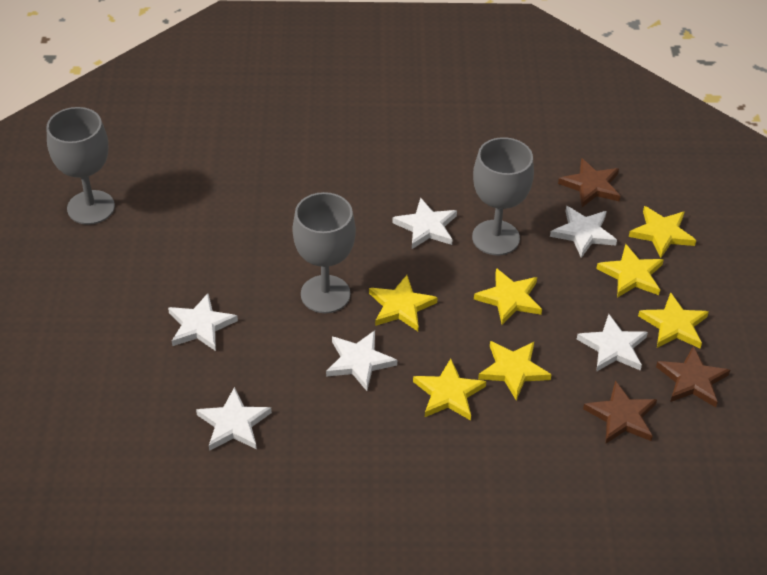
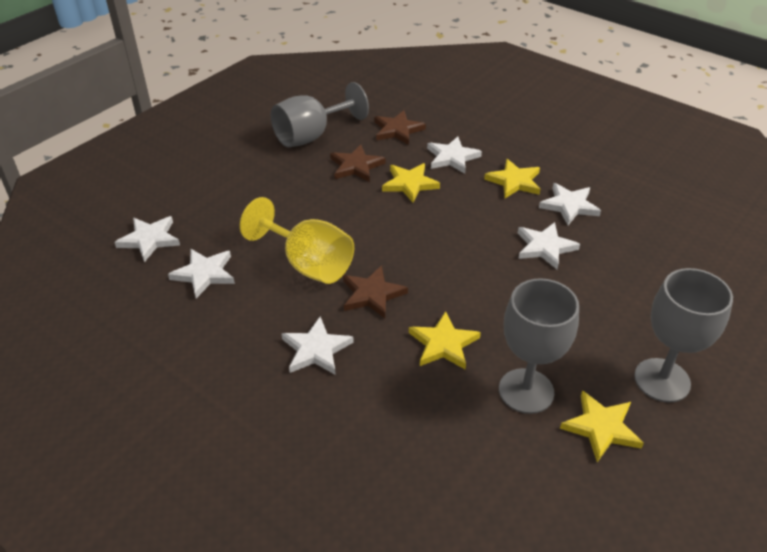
yellow goblet: 0 -> 1
yellow star: 7 -> 4

